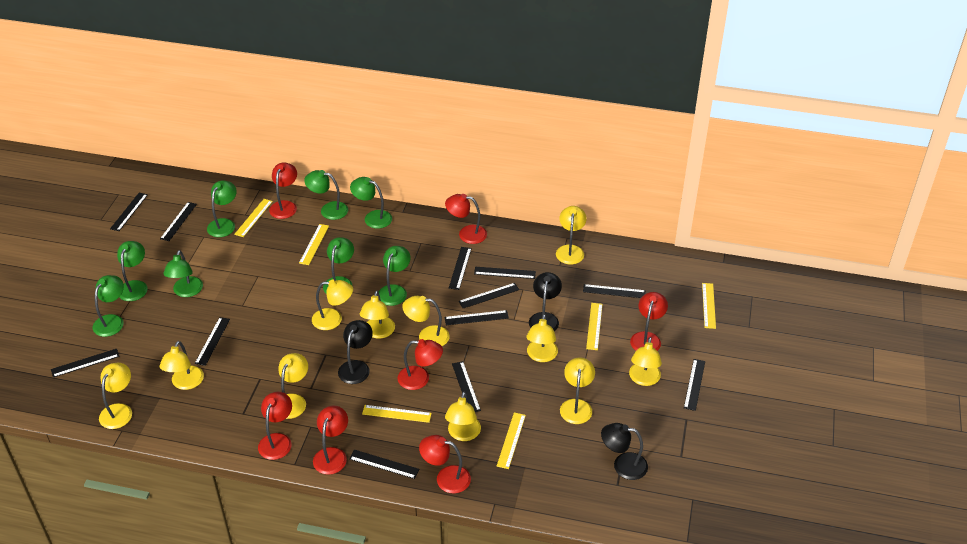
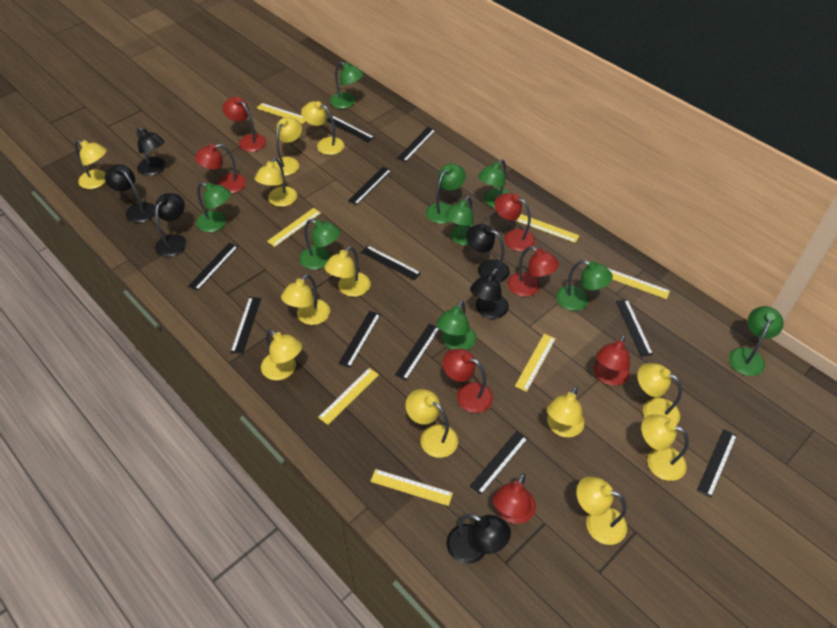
black lamp: 3 -> 6
black ruler: 12 -> 11
green lamp: 8 -> 9
yellow lamp: 11 -> 12
yellow ruler: 6 -> 7

